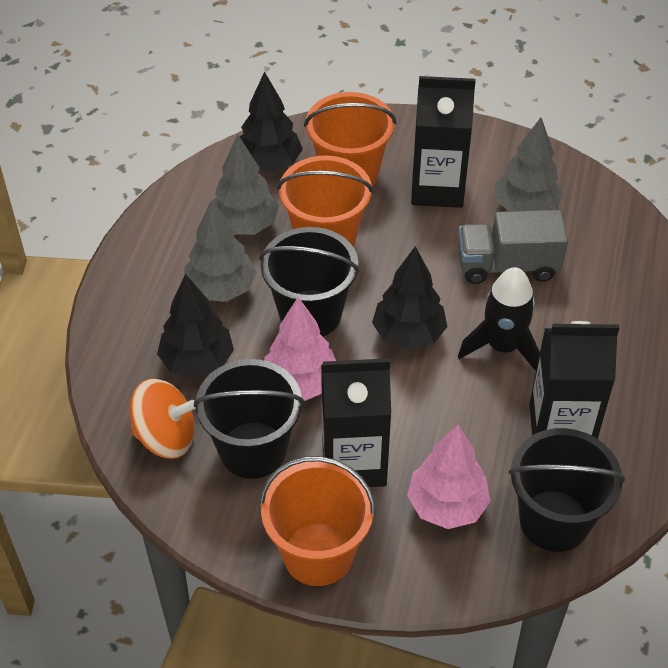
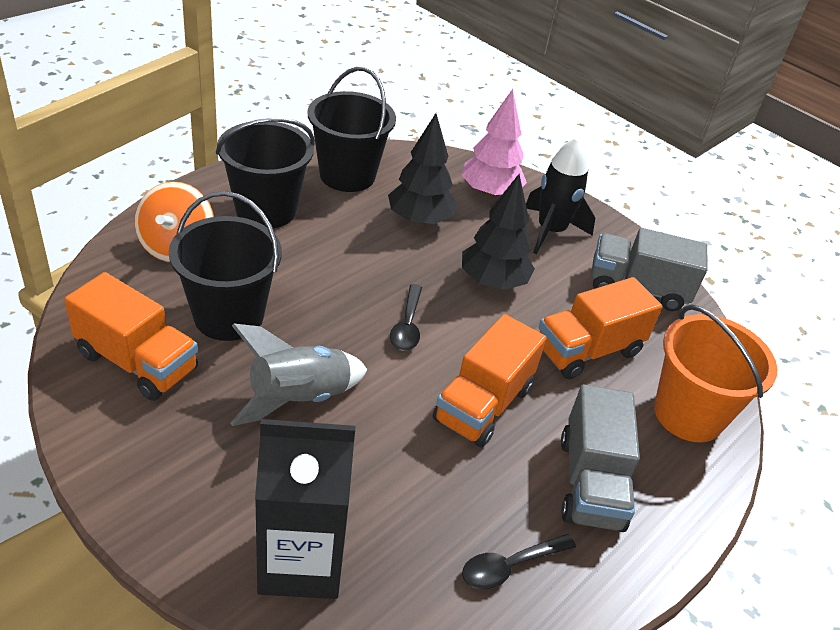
black carton: 3 -> 1
black spoon: 0 -> 2
black tree: 3 -> 2
grey rocket: 0 -> 1
grey tree: 3 -> 0
grey truck: 1 -> 2
orange bucket: 3 -> 1
orange truck: 0 -> 3
pink tree: 2 -> 1

